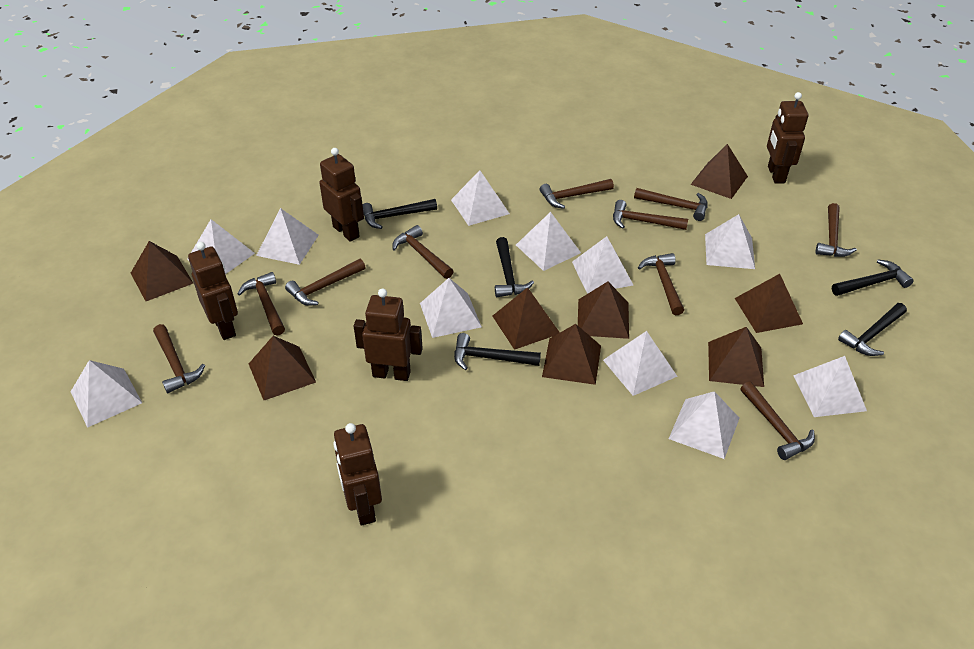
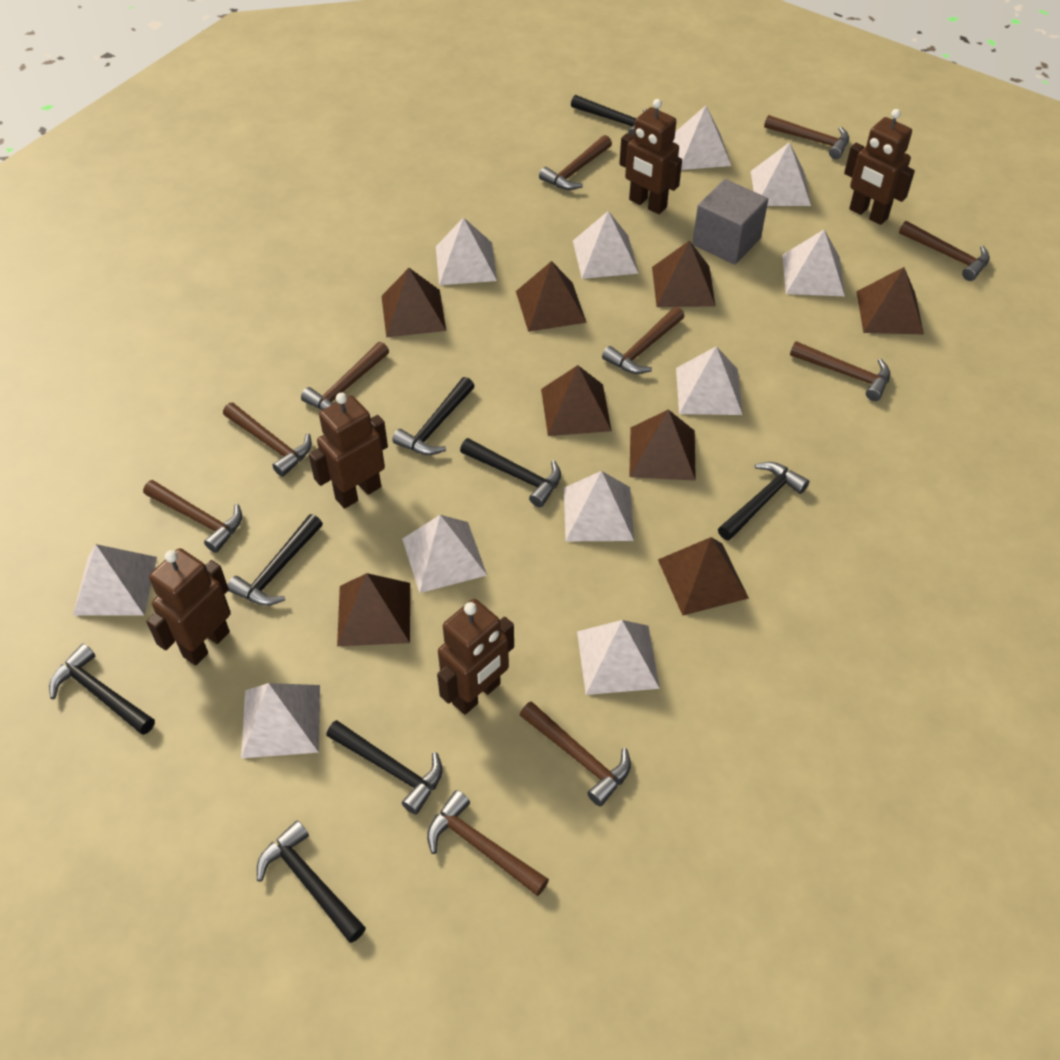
black hammer: 5 -> 8
grey cube: 0 -> 1

